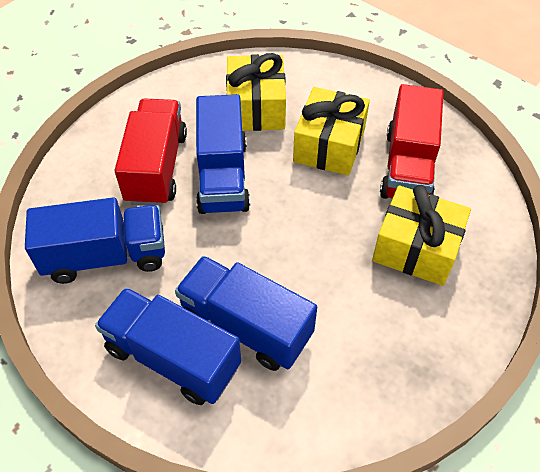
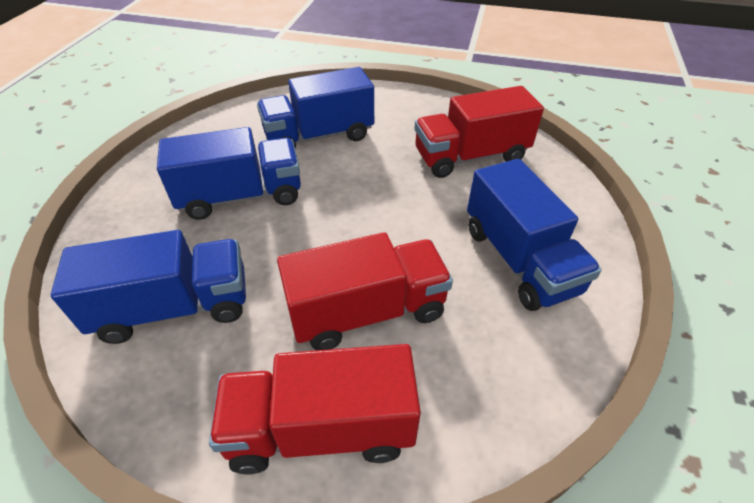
red truck: 2 -> 3
yellow gift: 3 -> 0

